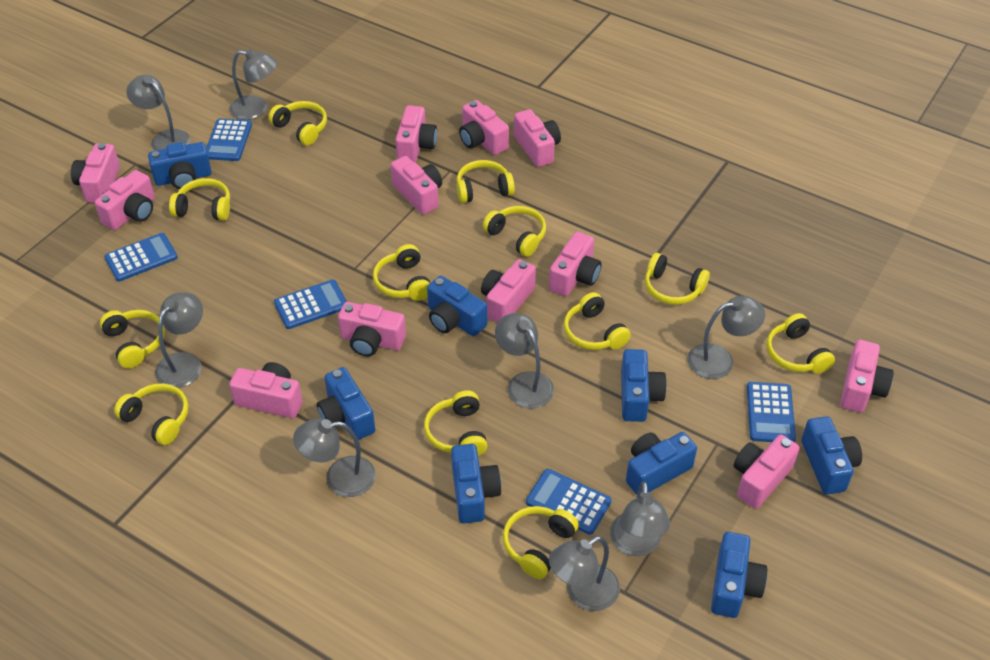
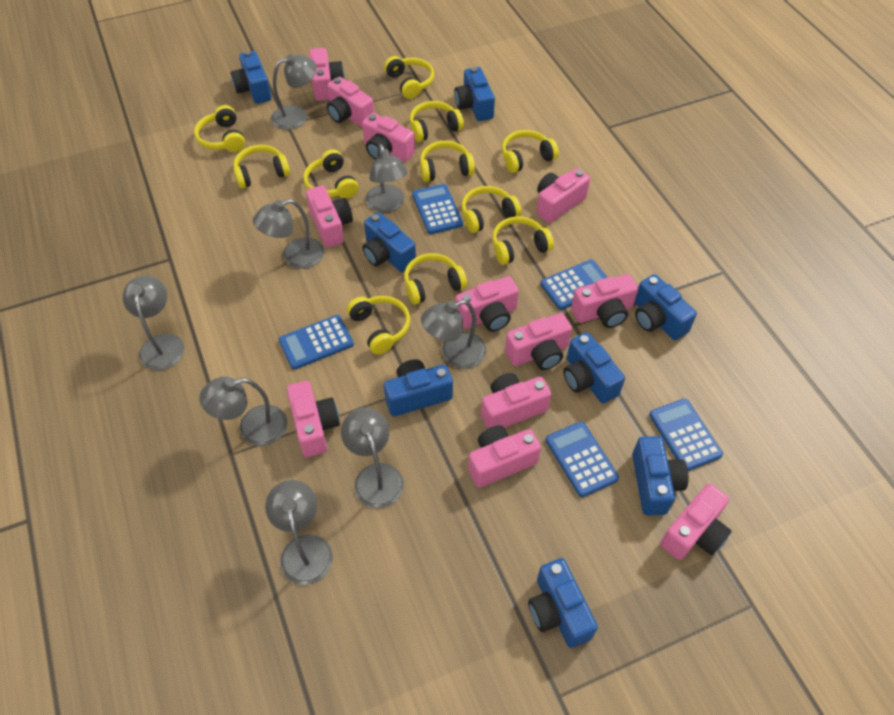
yellow headphones: 12 -> 11

